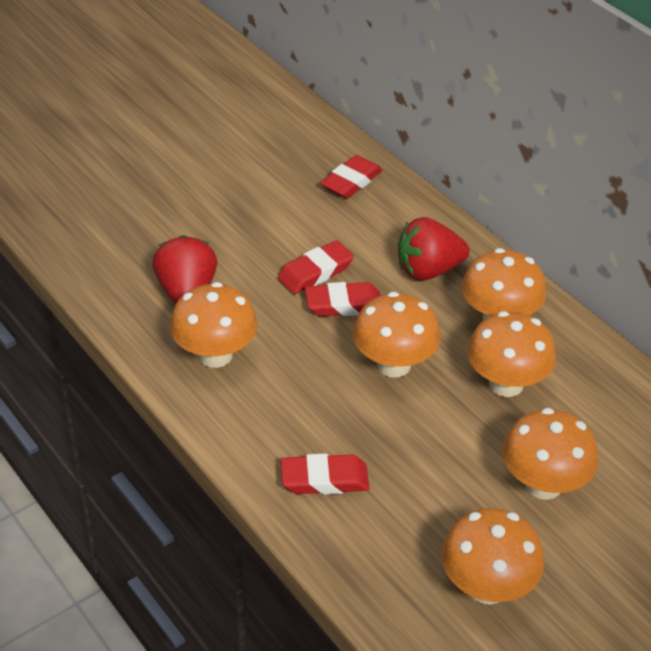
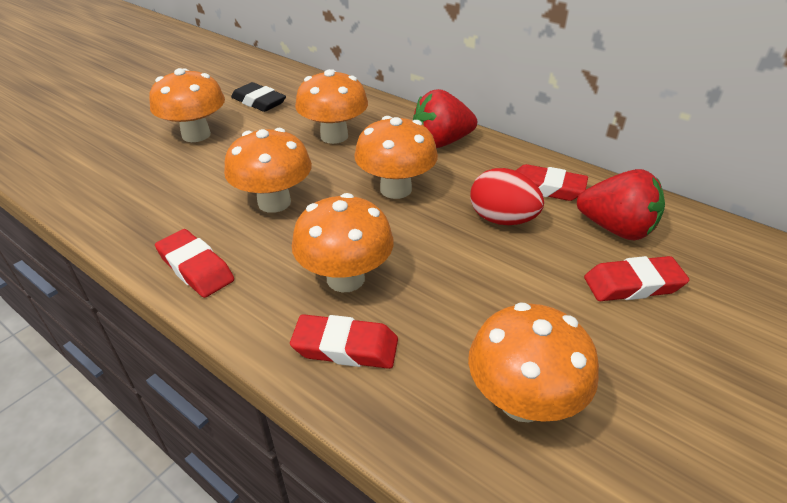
black eraser: 0 -> 1
red egg: 0 -> 1

